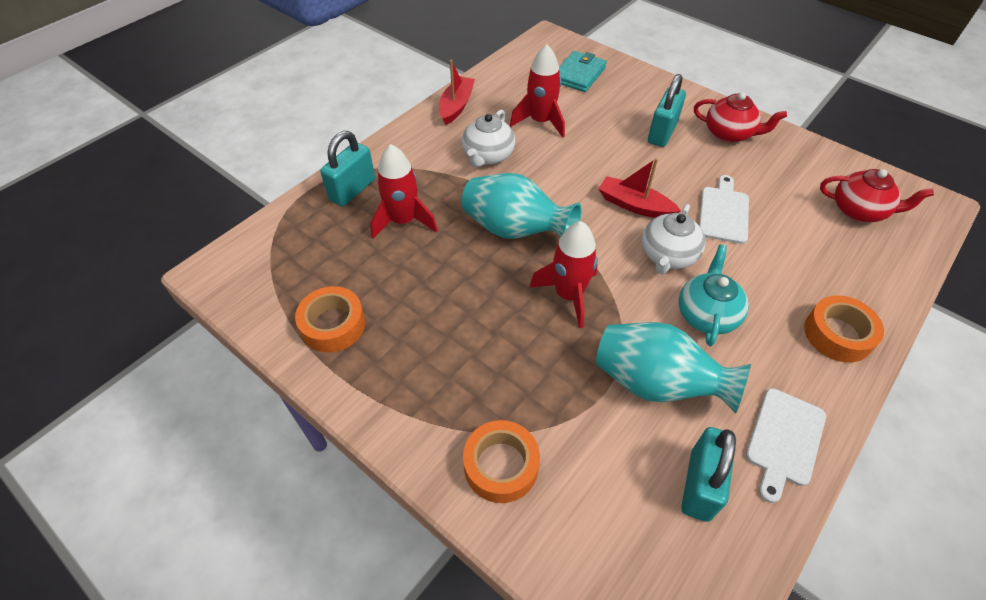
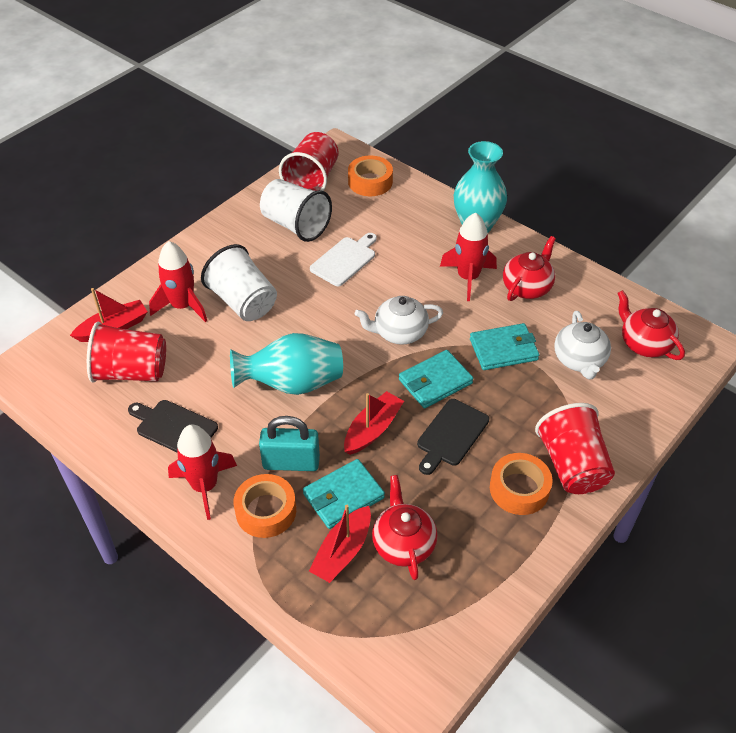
black cutting board: 0 -> 2
red boat: 2 -> 3
red cup: 0 -> 3
red teapot: 2 -> 3
turquoise padlock: 3 -> 1
turquoise teapot: 1 -> 0
turquoise wallet: 1 -> 3
white cup: 0 -> 2
white cutting board: 2 -> 1

